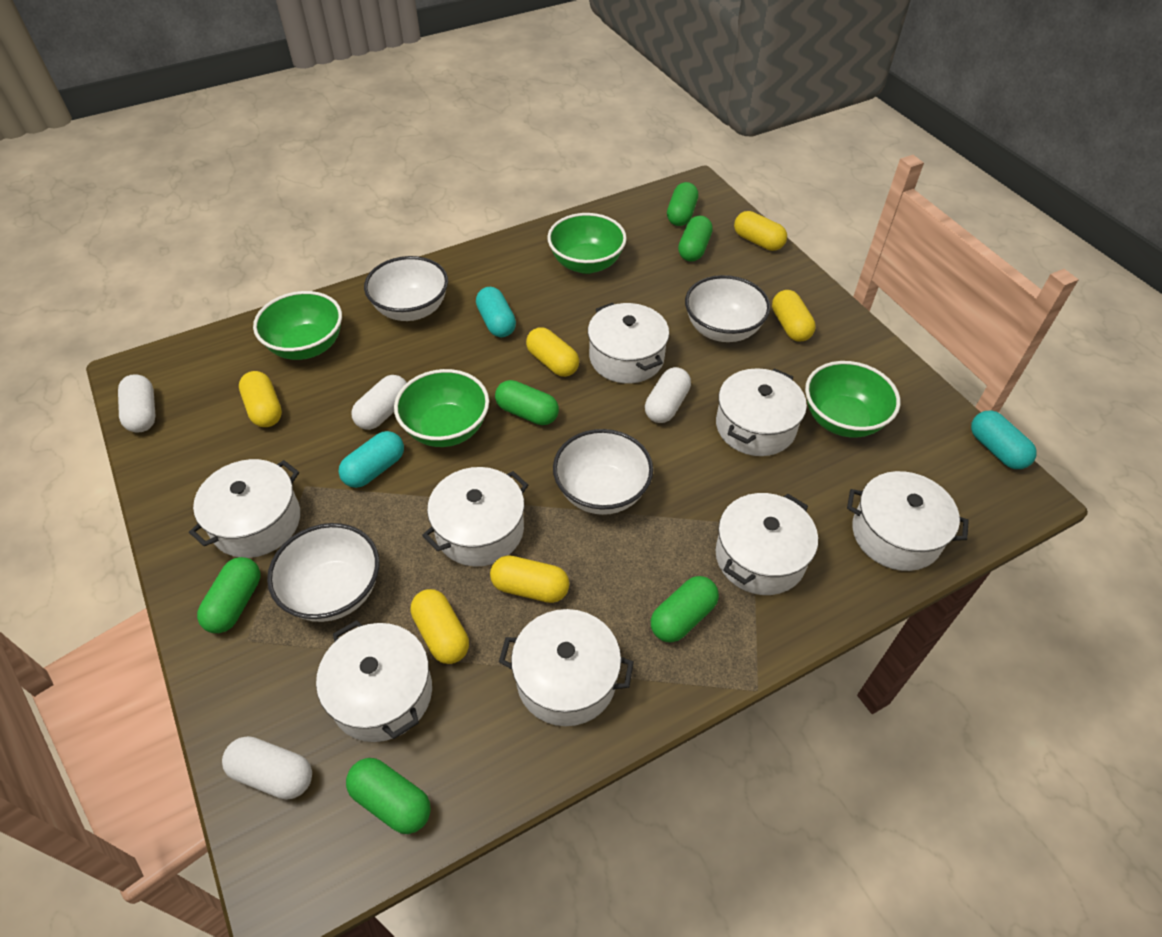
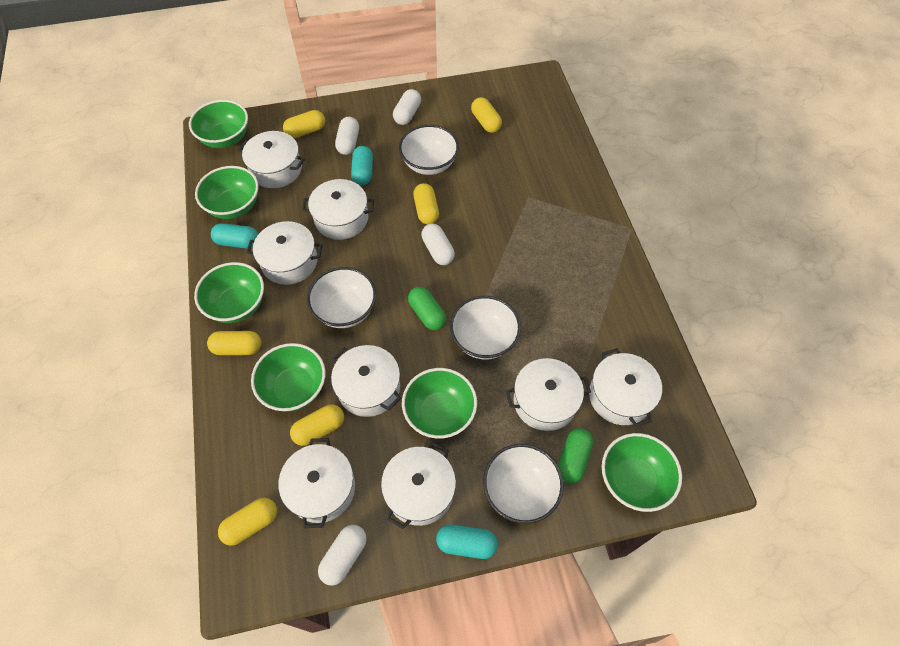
green bowl: 4 -> 6
green capsule: 6 -> 2

